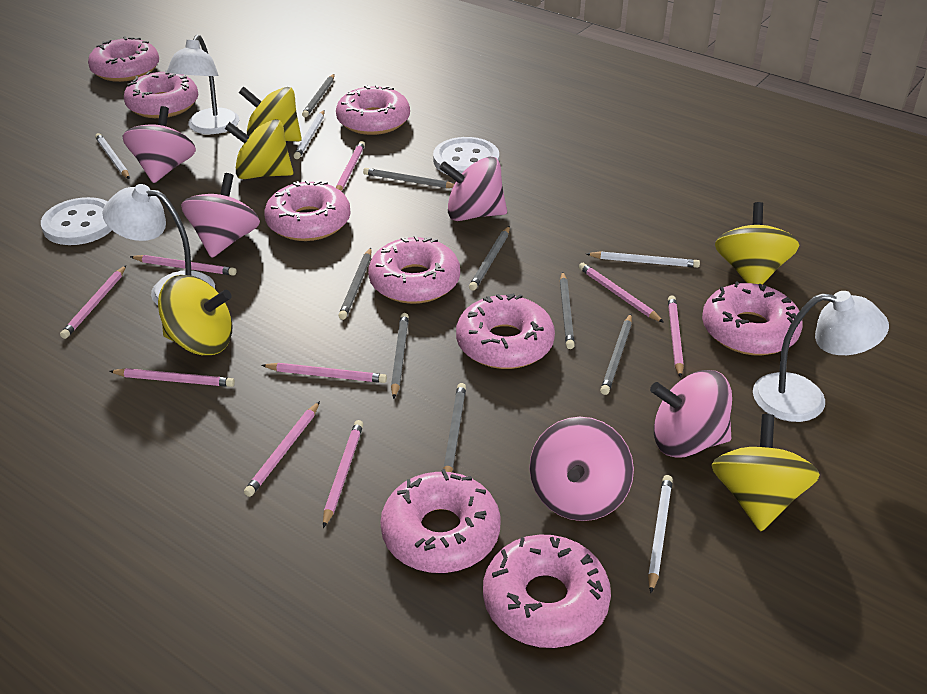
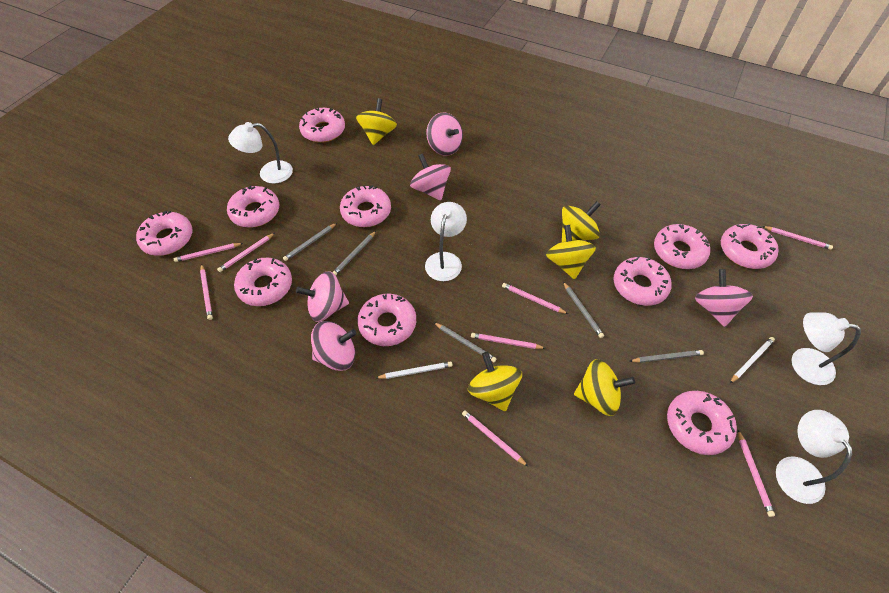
grey pencil: 8 -> 5
pink donut: 9 -> 10
pink pencil: 9 -> 8
white button: 2 -> 0
white lamp: 3 -> 4
white pencil: 4 -> 2

